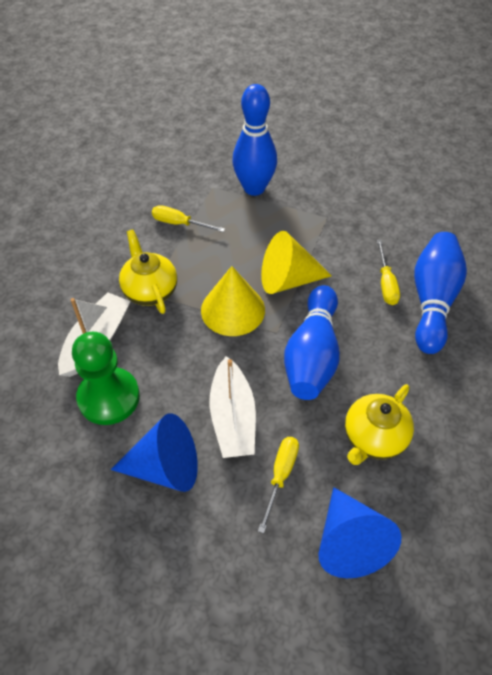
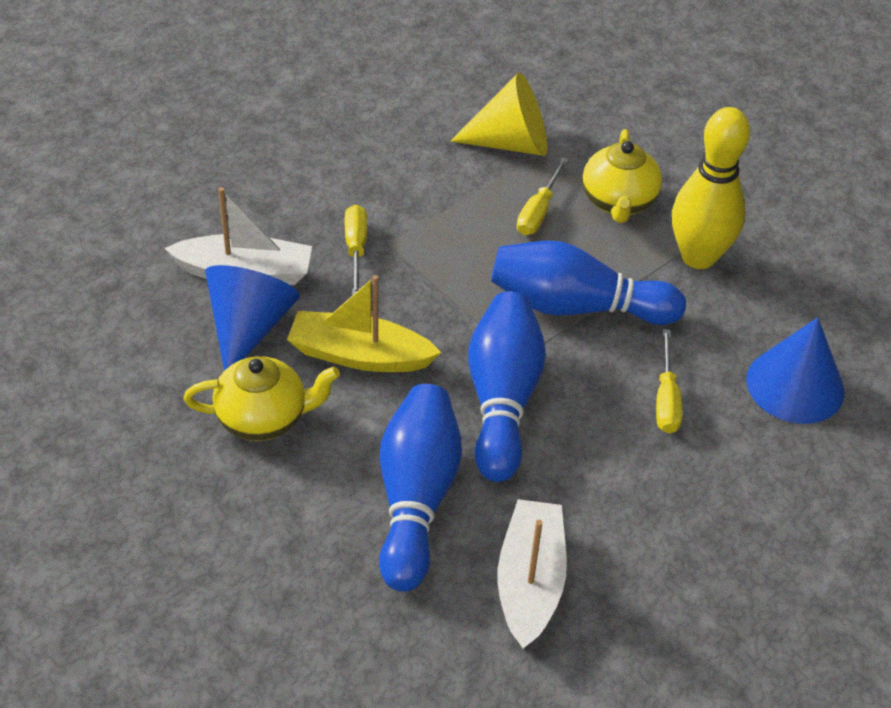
green pawn: 1 -> 0
yellow boat: 0 -> 1
yellow bowling pin: 0 -> 1
yellow cone: 2 -> 1

